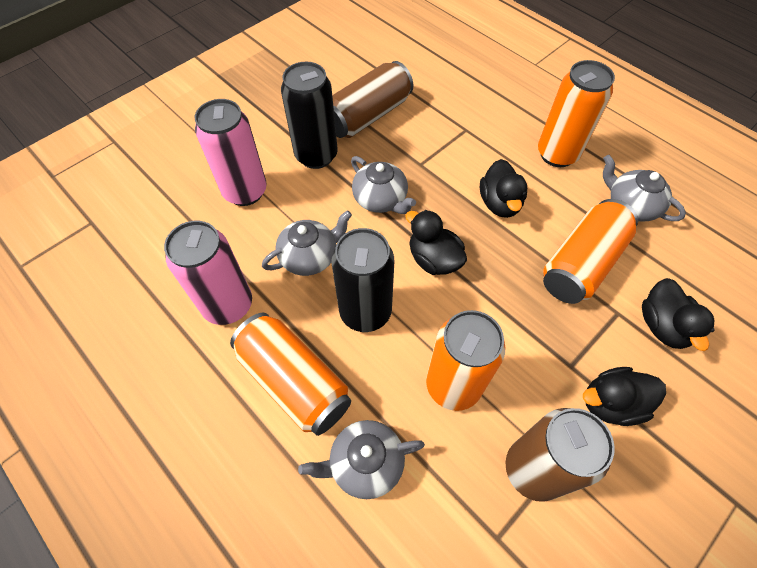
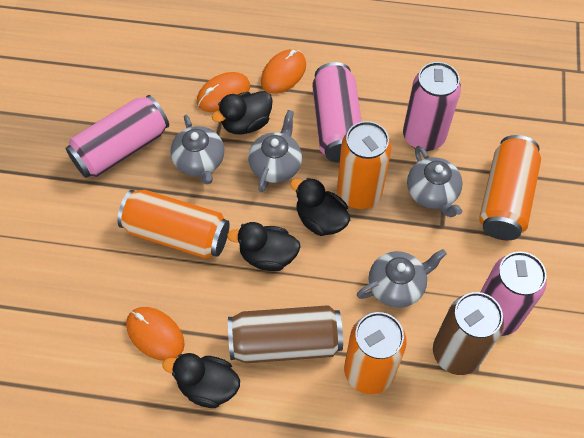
black can: 2 -> 0
orange mouse: 0 -> 3
pink can: 2 -> 4

